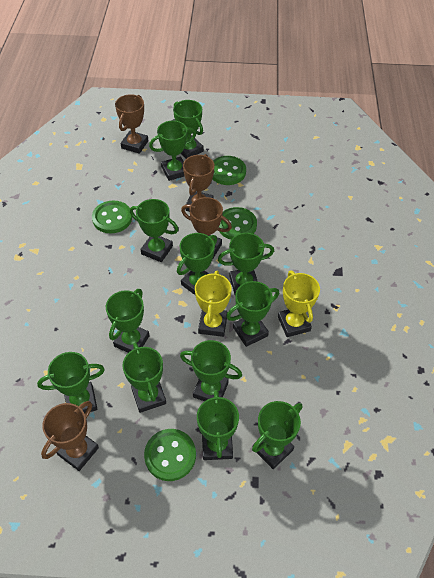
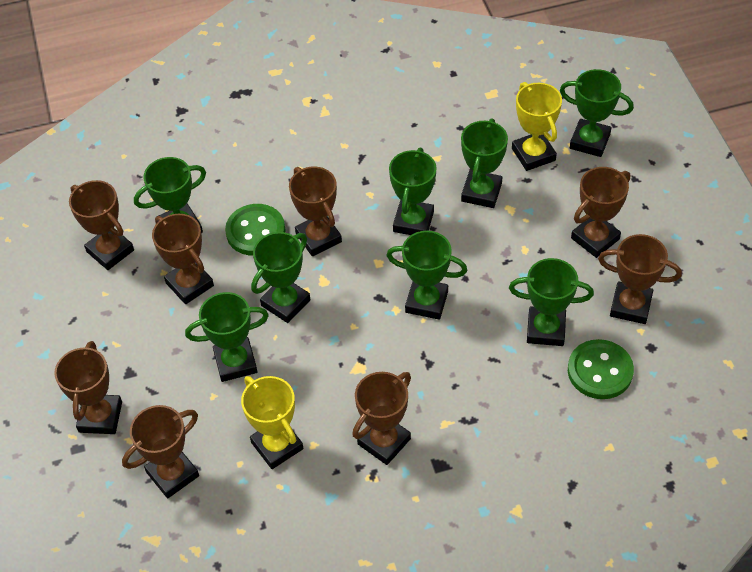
brown trophy: 4 -> 8
green button: 4 -> 2
green trophy: 12 -> 8

